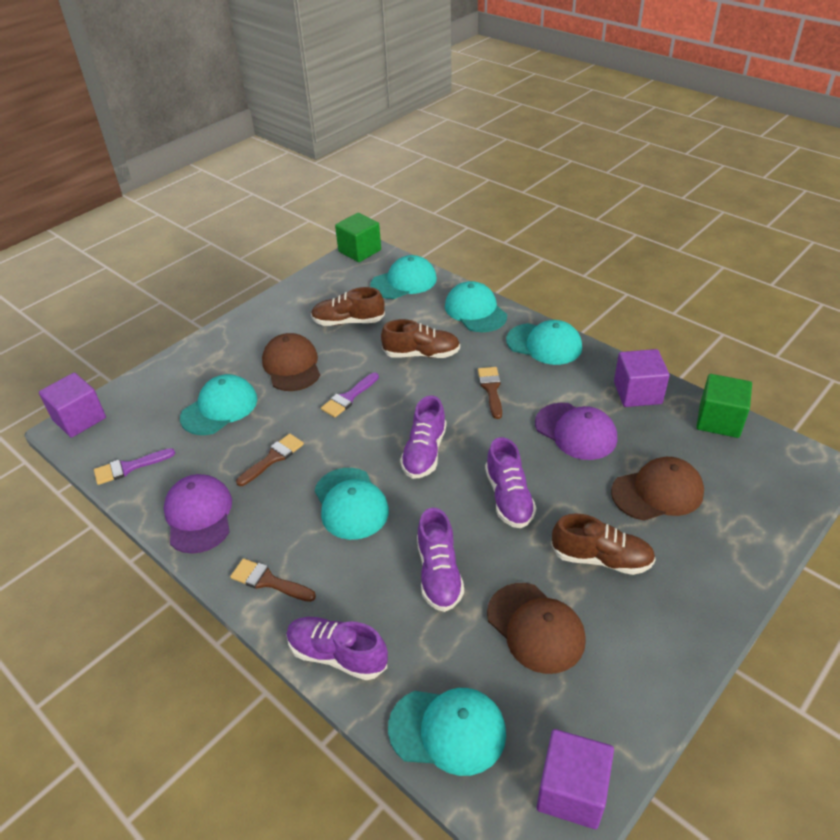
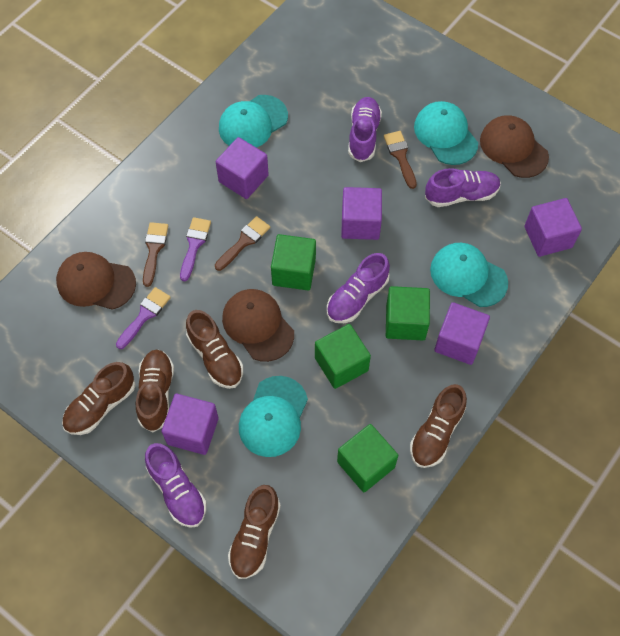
brown shoe: 3 -> 5
green cube: 2 -> 4
purple cap: 2 -> 0
purple cube: 3 -> 5
turquoise cap: 6 -> 4

